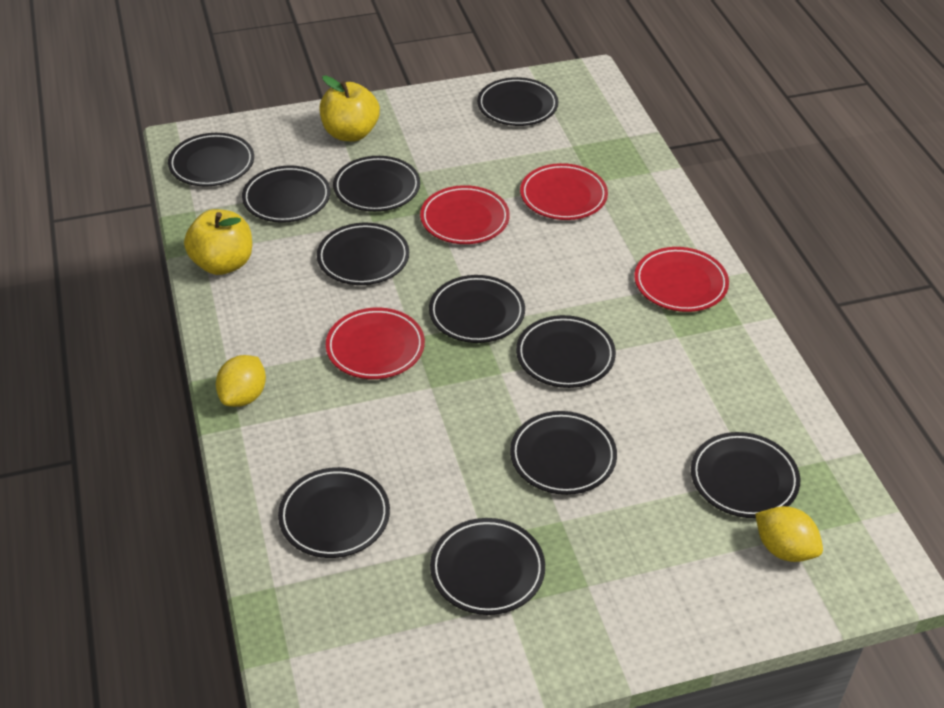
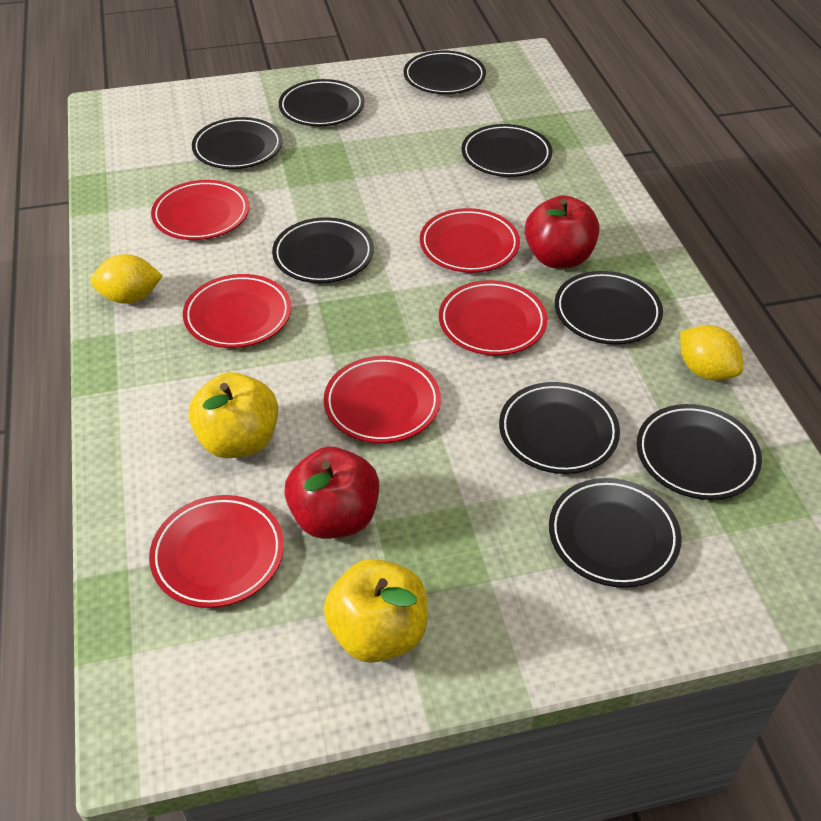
black plate: 11 -> 9
red apple: 0 -> 2
red plate: 4 -> 6

